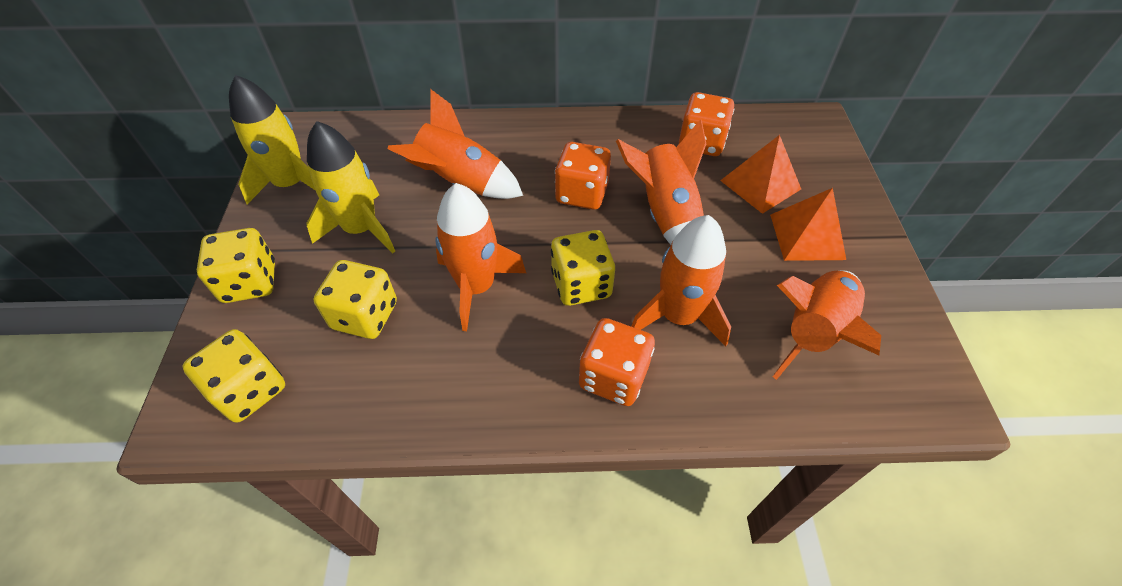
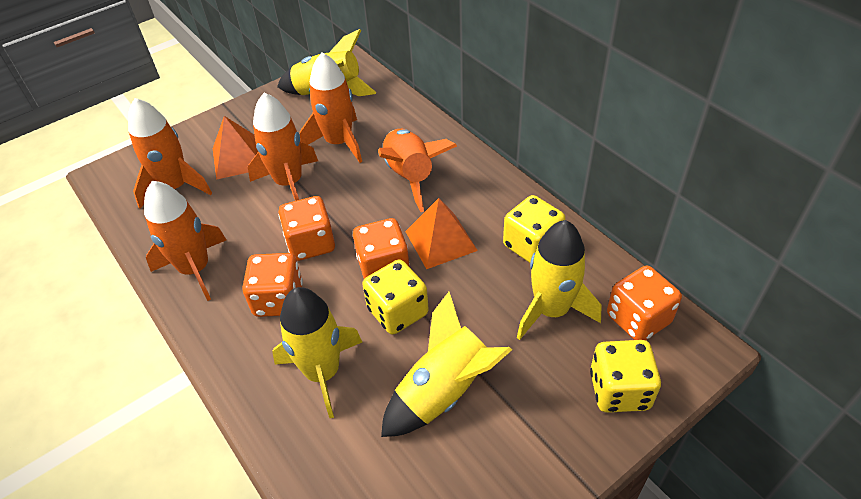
orange dice: 3 -> 4
yellow dice: 4 -> 3
yellow rocket: 2 -> 4

